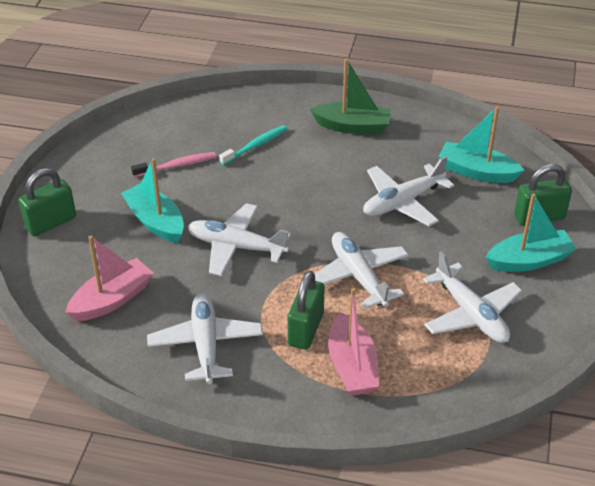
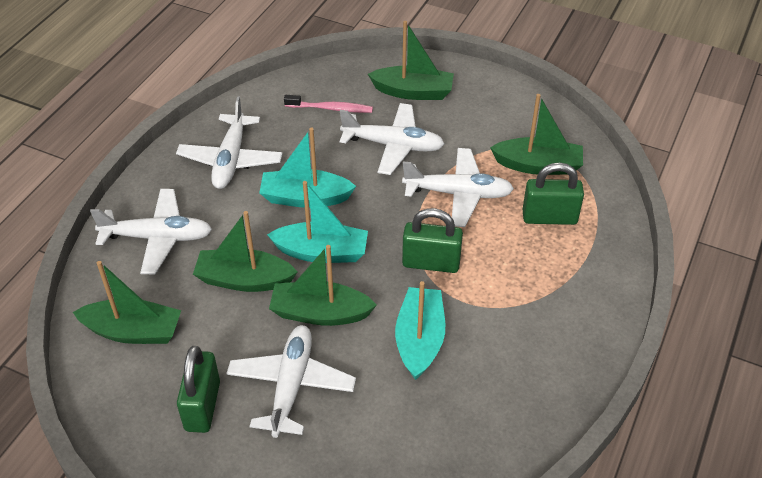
green boat: 1 -> 5
pink boat: 2 -> 0
turquoise toothbrush: 1 -> 0

